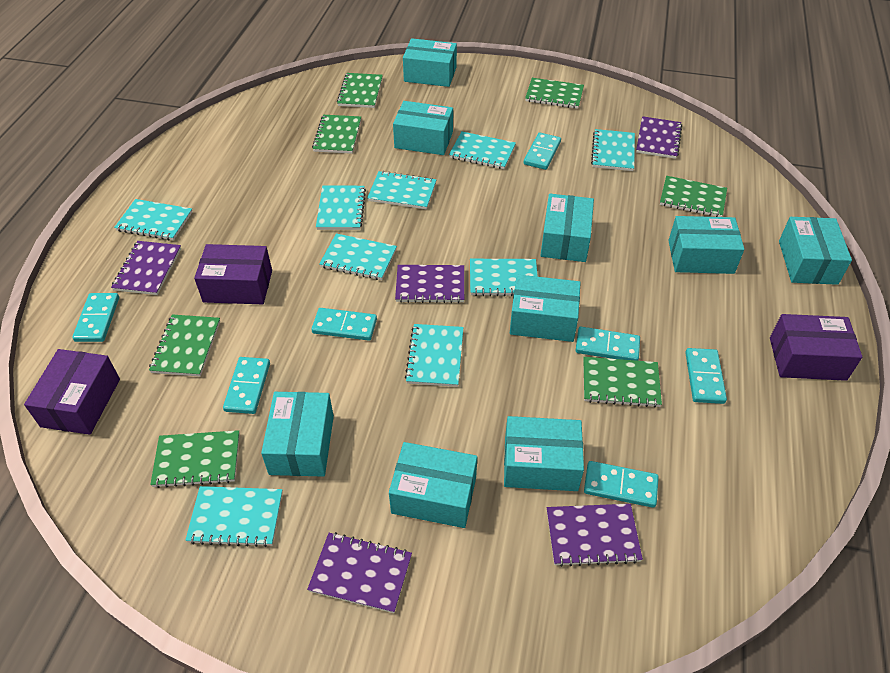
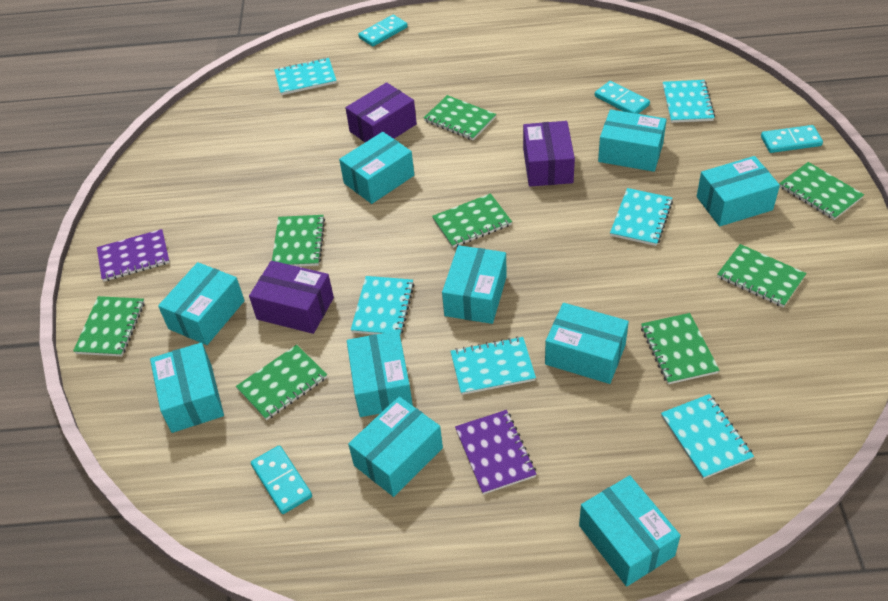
green notebook: 7 -> 8
purple notebook: 5 -> 2
turquoise box: 9 -> 10
turquoise domino: 7 -> 4
turquoise notebook: 9 -> 6

